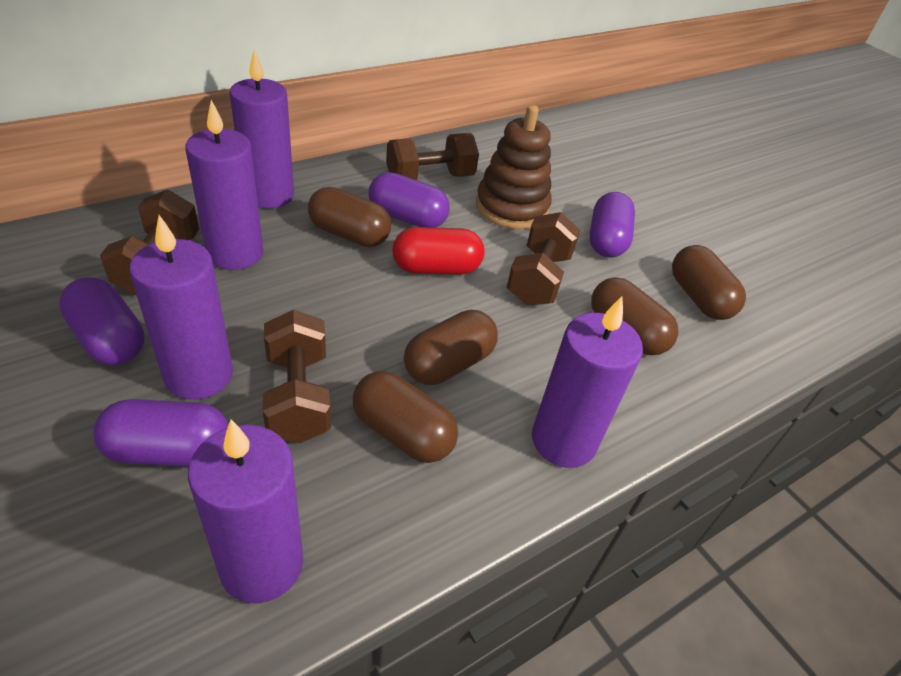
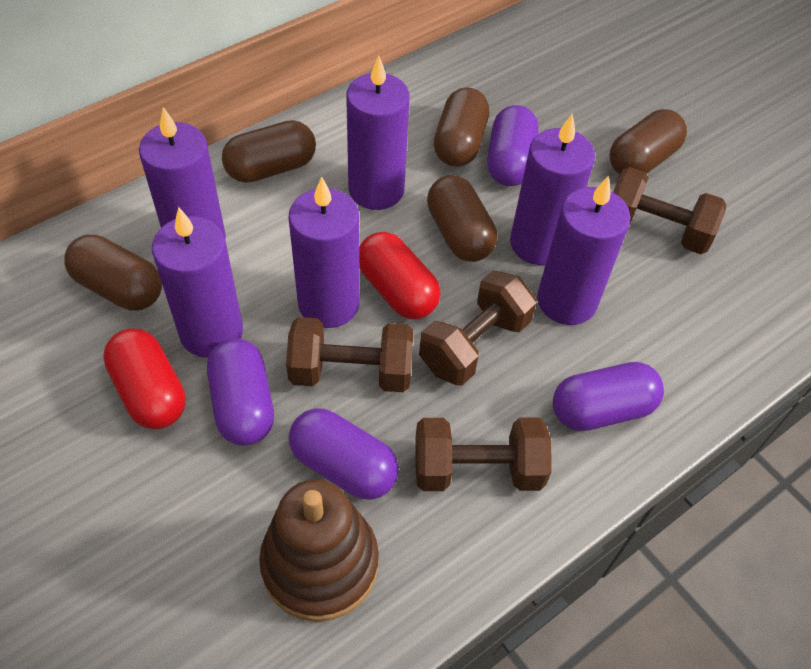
purple candle: 5 -> 6
red capsule: 1 -> 2

